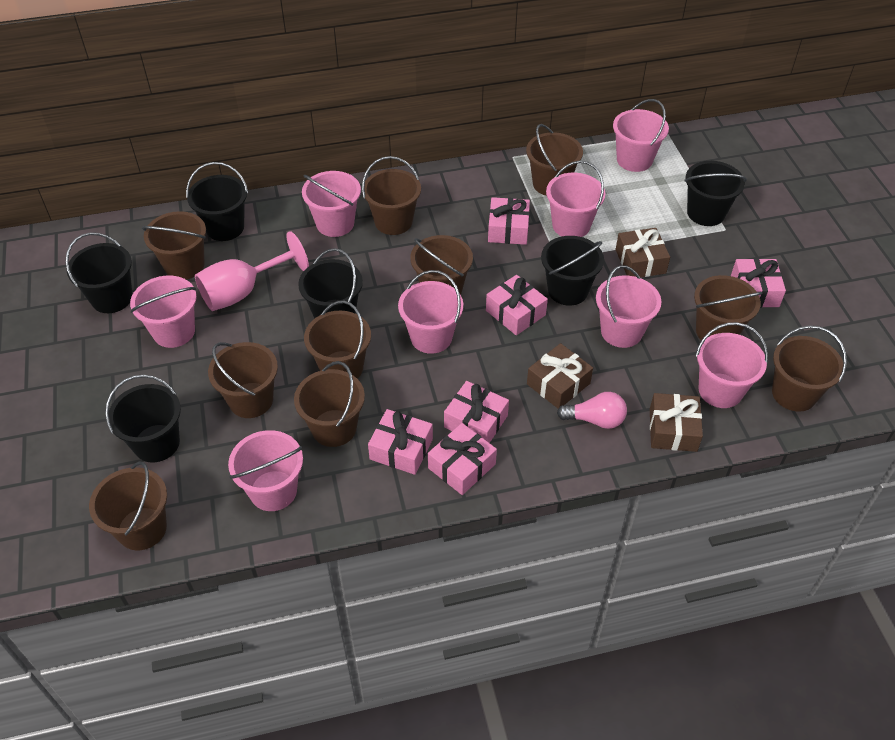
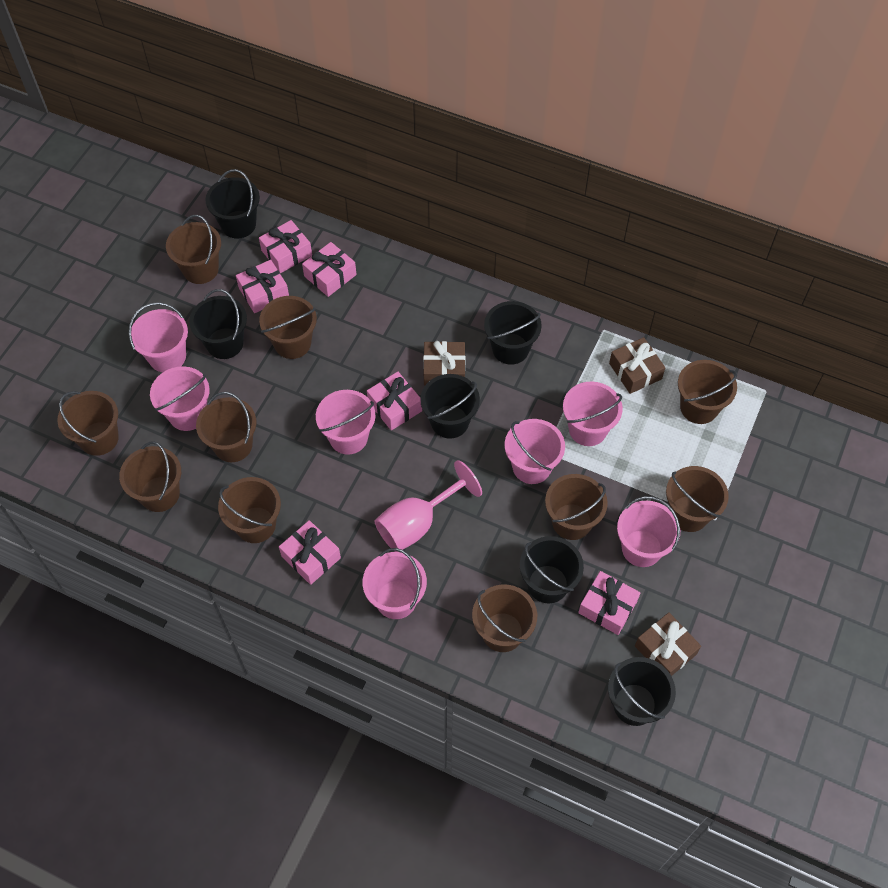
pink bucket: 8 -> 7
pink light bulb: 1 -> 0

